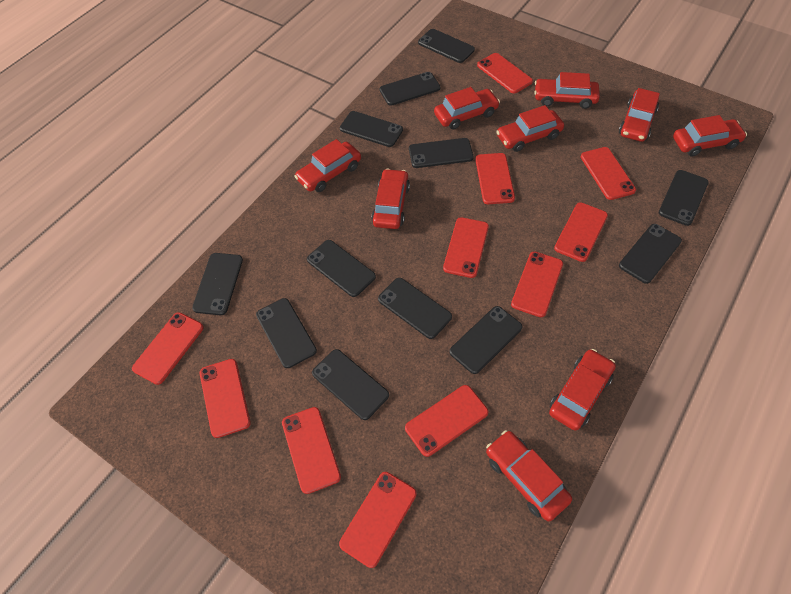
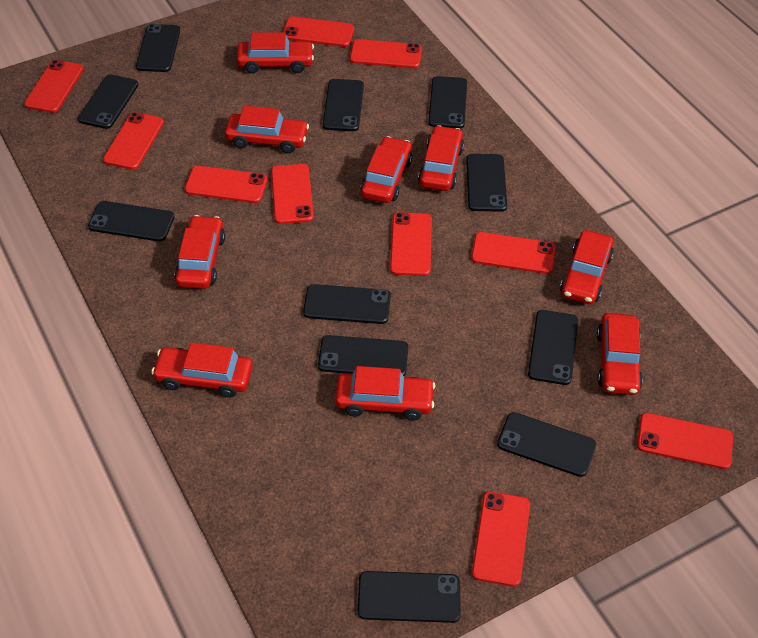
black phone: 12 -> 11
red phone: 11 -> 10

